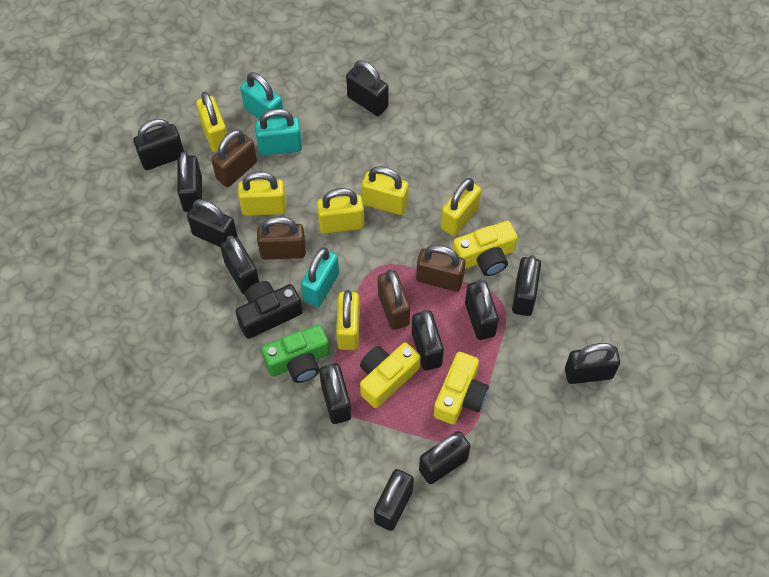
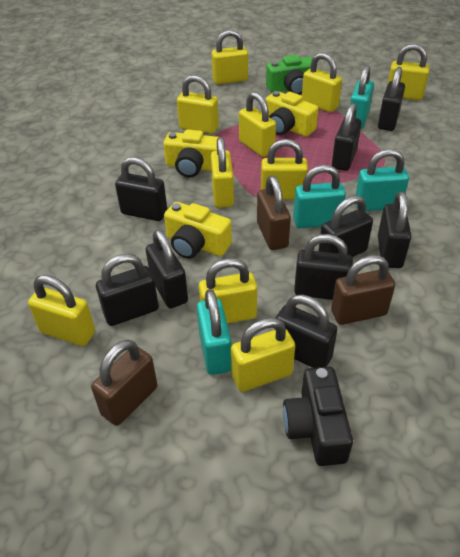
black padlock: 12 -> 9
brown padlock: 4 -> 3
turquoise padlock: 3 -> 4
yellow padlock: 6 -> 10

